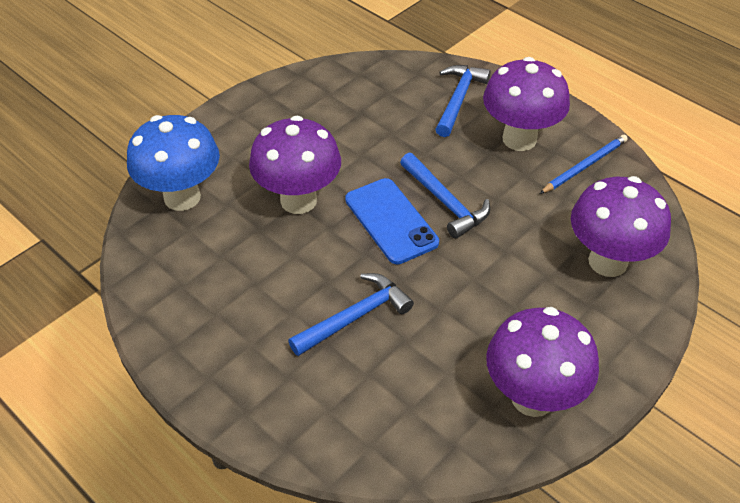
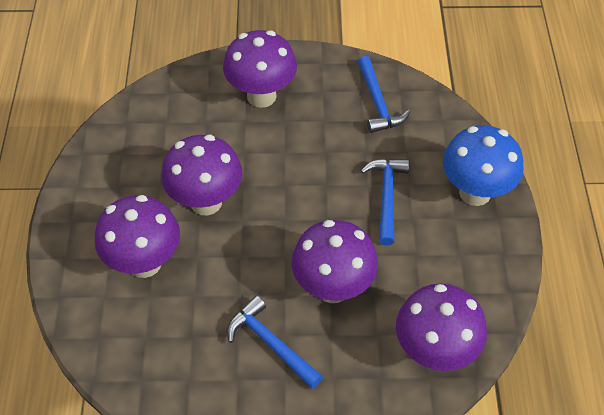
blue pencil: 1 -> 0
blue phone: 1 -> 0
purple mushroom: 4 -> 5

